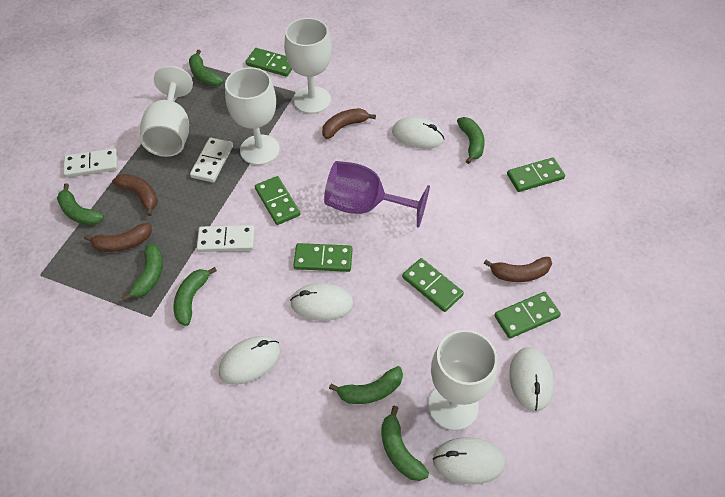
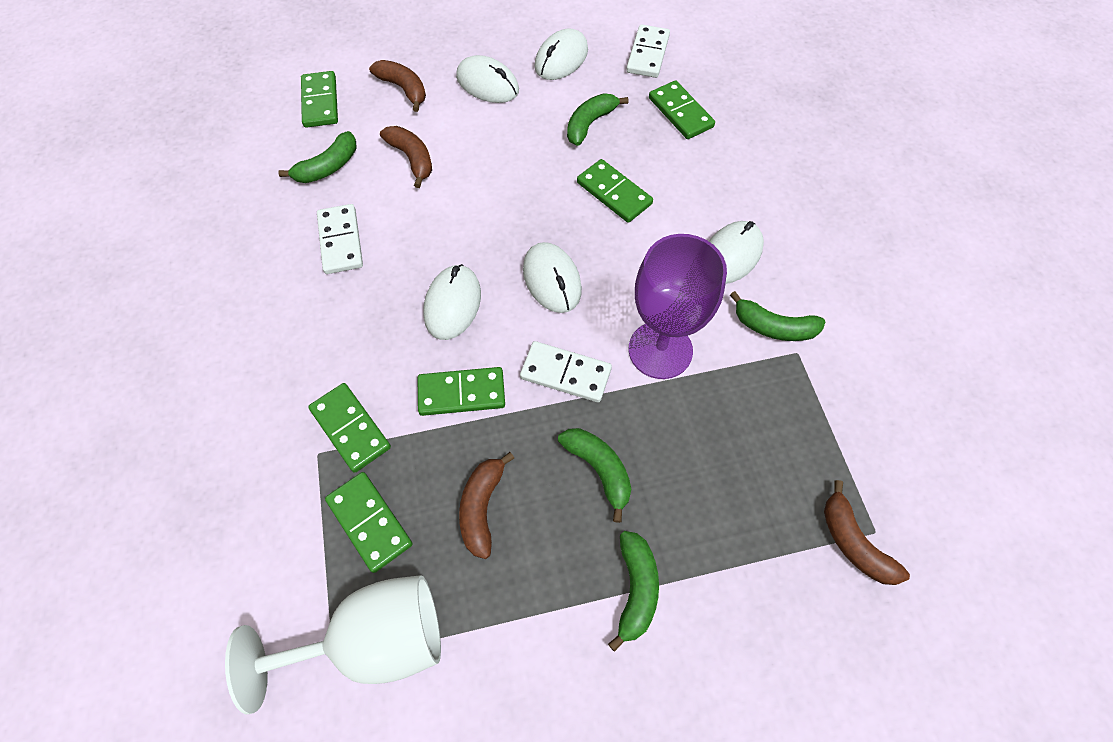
green banana: 7 -> 5
white goblet: 4 -> 1

